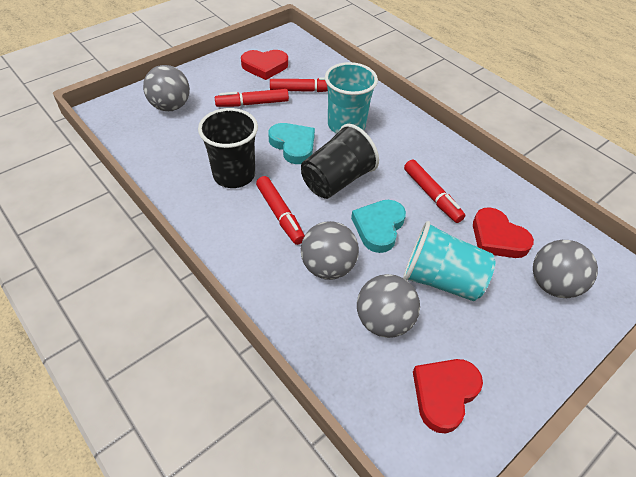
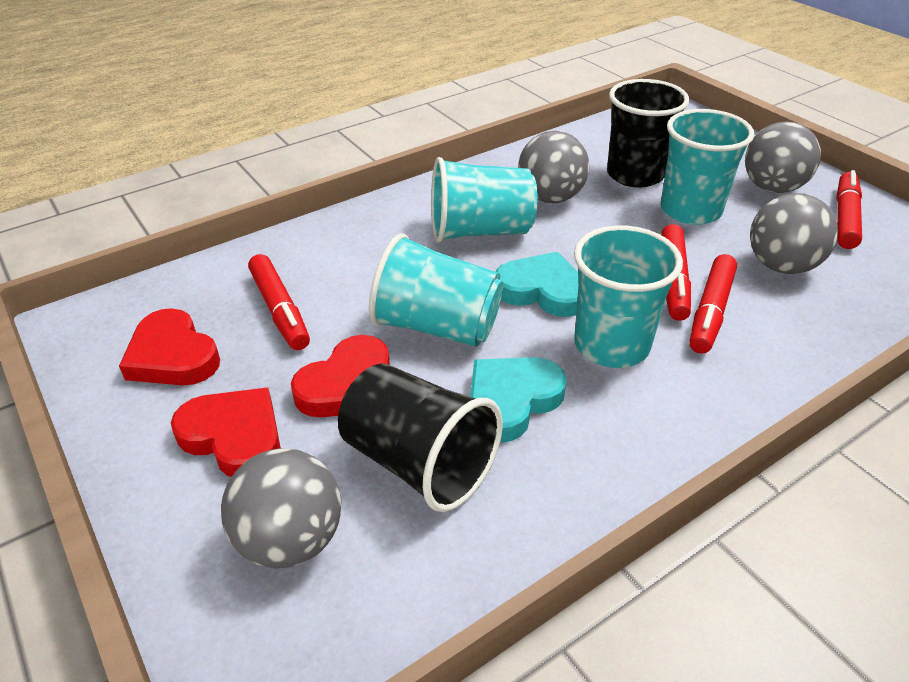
turquoise cup: 2 -> 4

